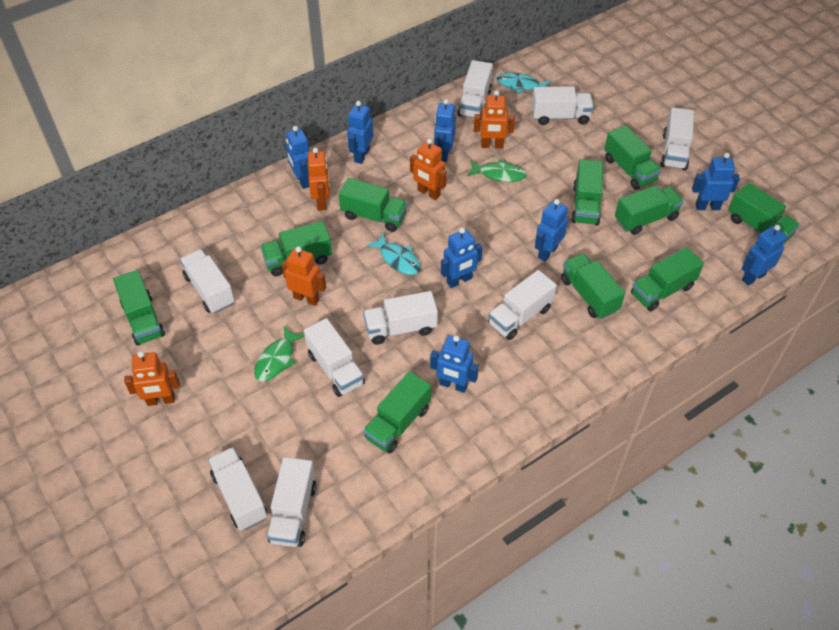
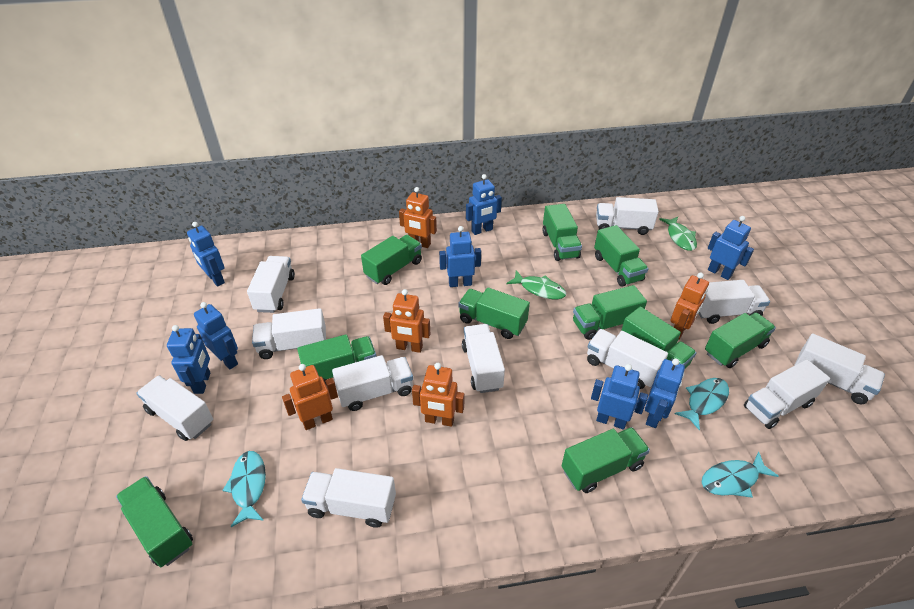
turquoise fish: 2 -> 3
white truck: 9 -> 11

